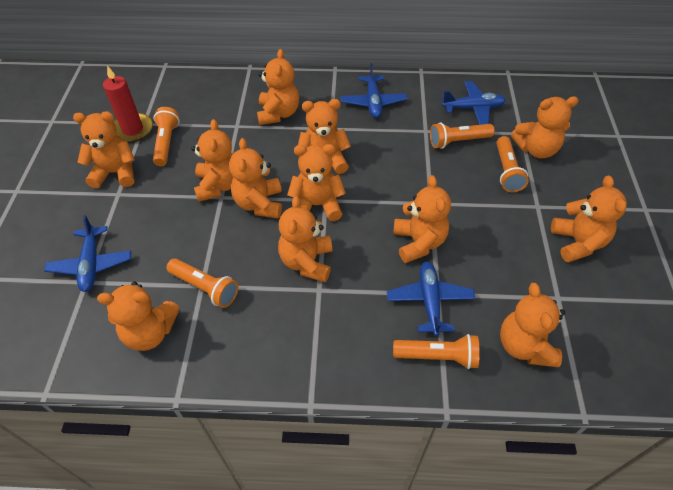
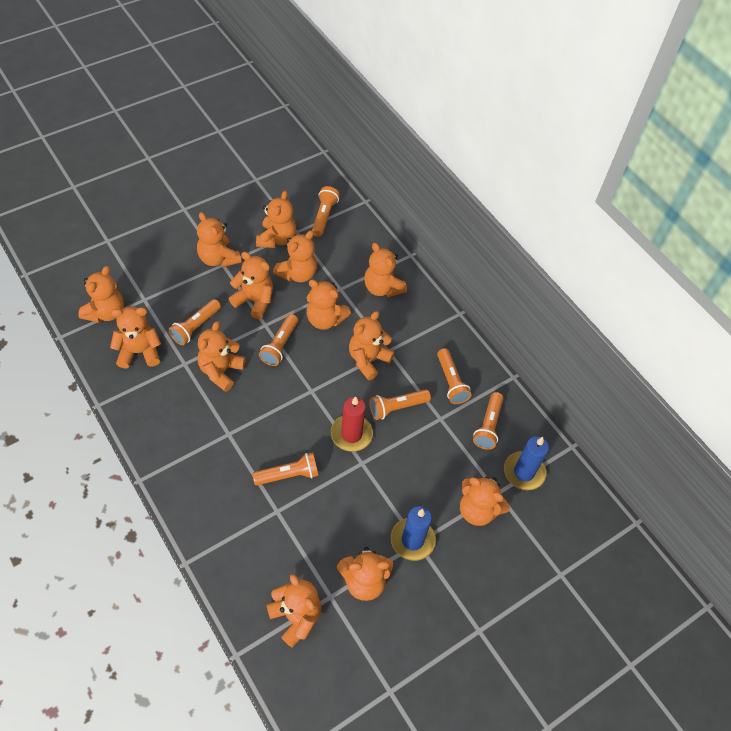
blue candle: 0 -> 2
blue plane: 4 -> 0
orange flashlight: 5 -> 7
orange teddy bear: 12 -> 13

